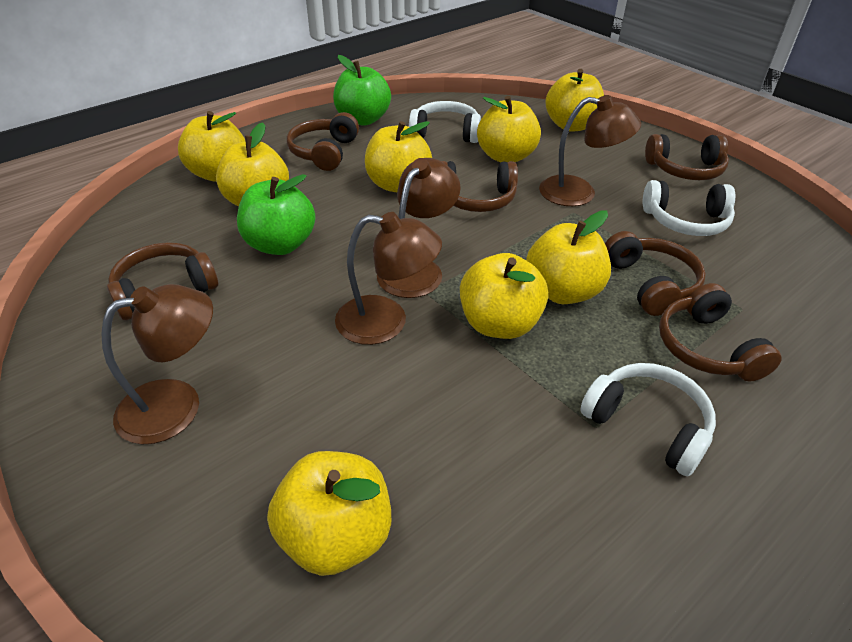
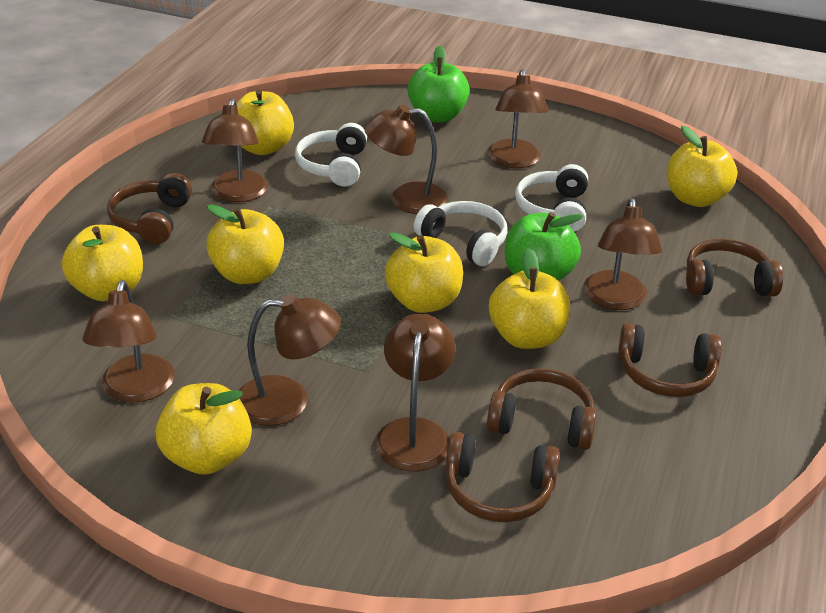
brown headphones: 6 -> 5
brown lamp: 4 -> 7
yellow apple: 8 -> 7

